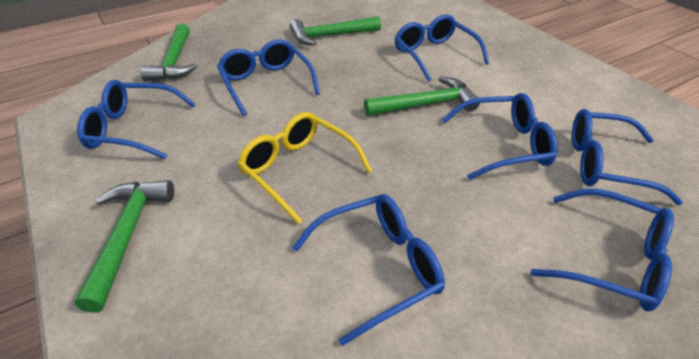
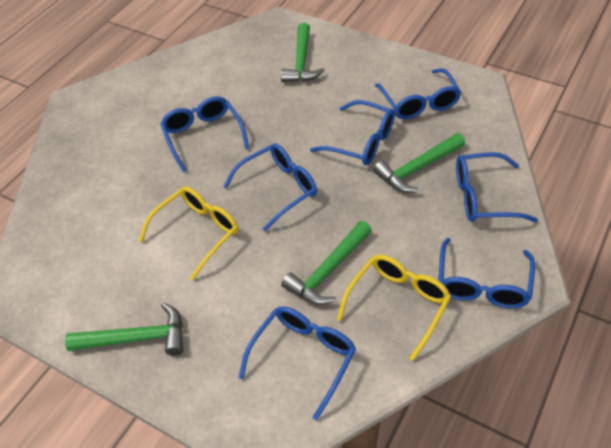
yellow glasses: 1 -> 2

